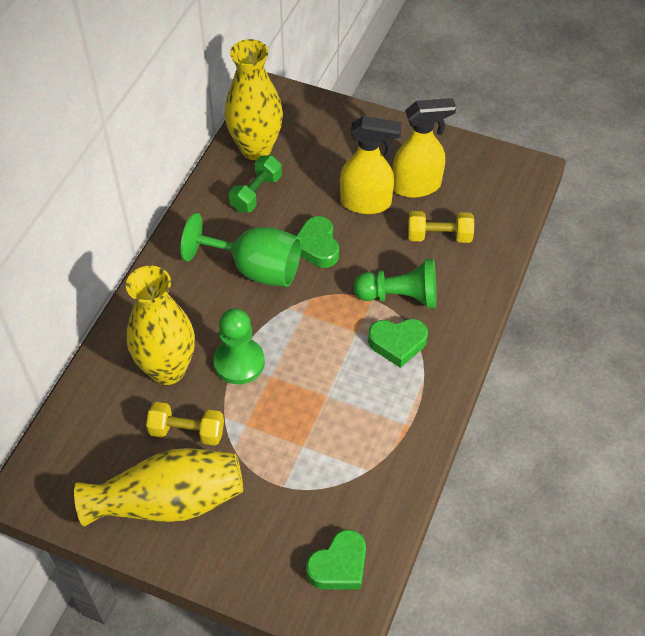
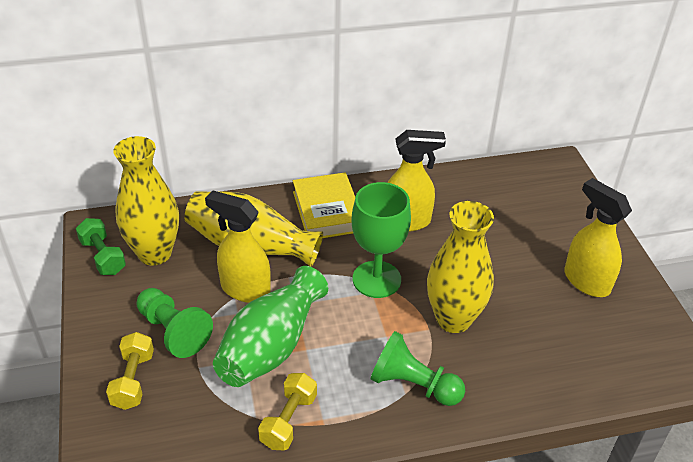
green heart: 3 -> 0
green vase: 0 -> 1
yellow book: 0 -> 1
yellow spray bottle: 2 -> 3

